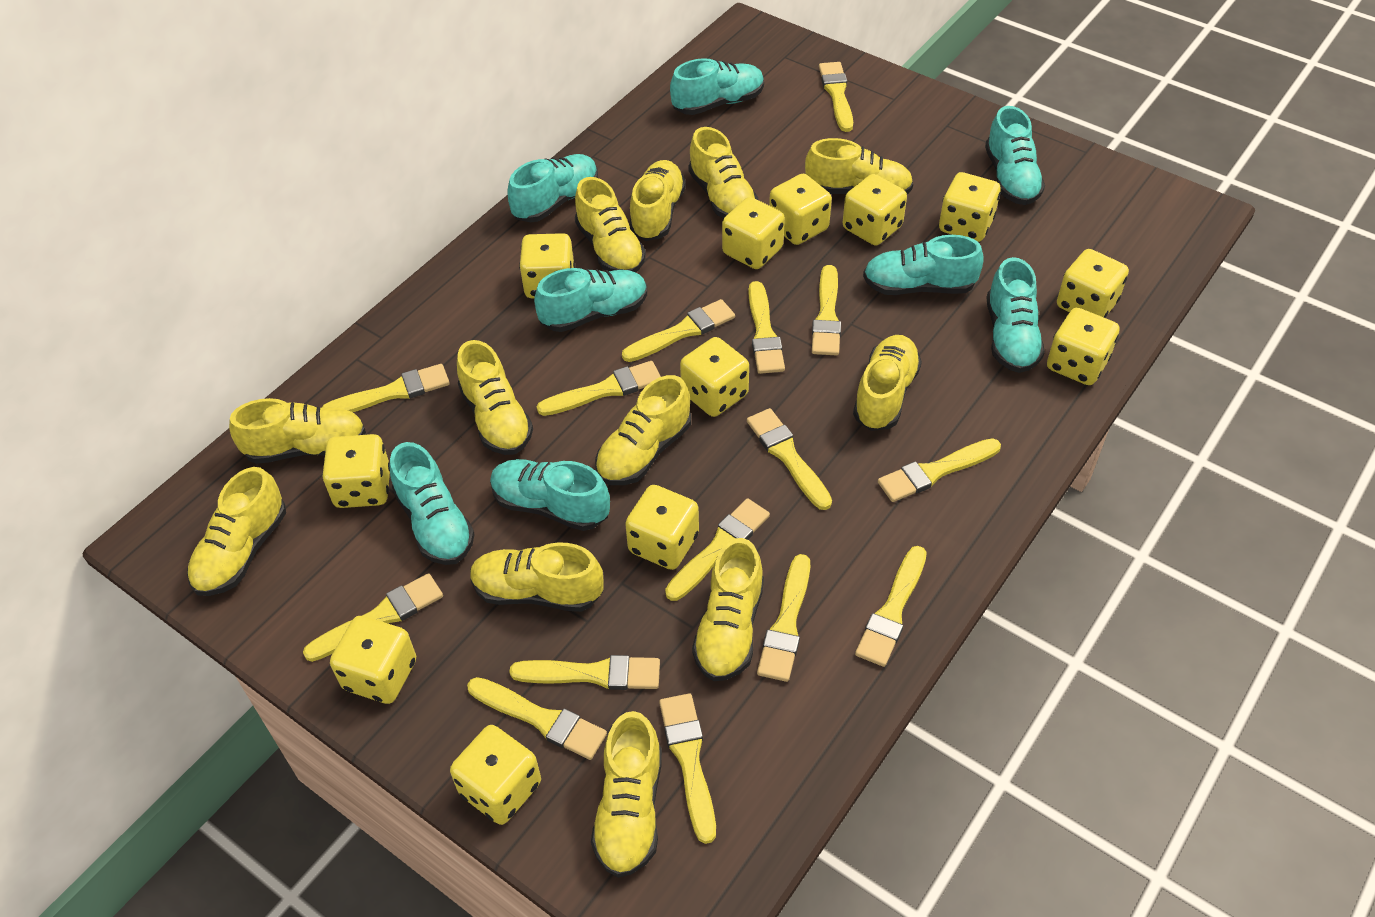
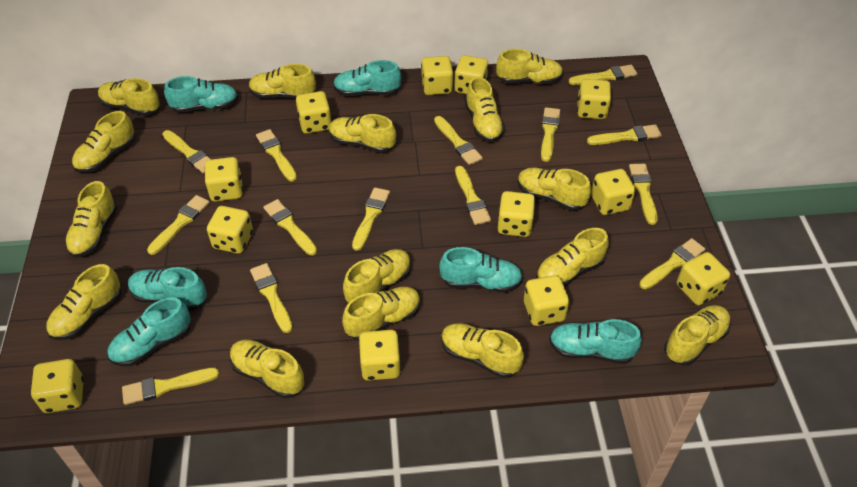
turquoise shoe: 8 -> 6
yellow brush: 15 -> 14
yellow shoe: 12 -> 15

